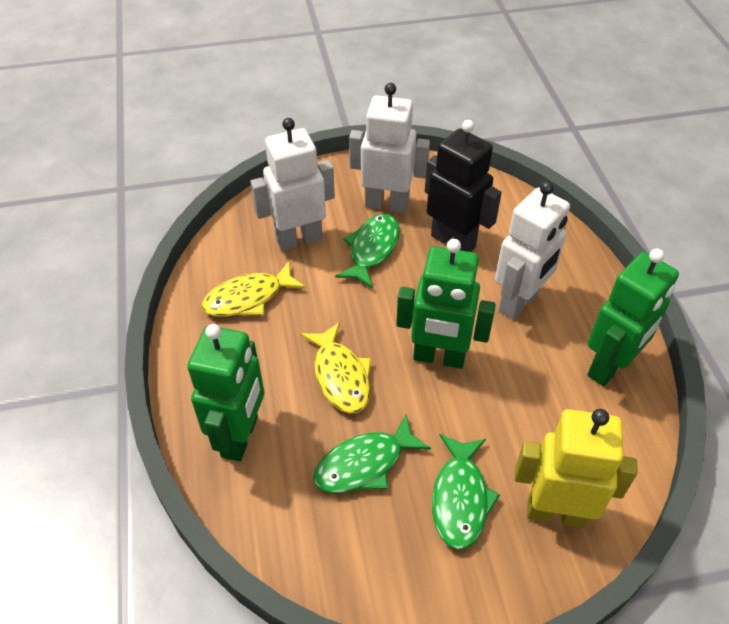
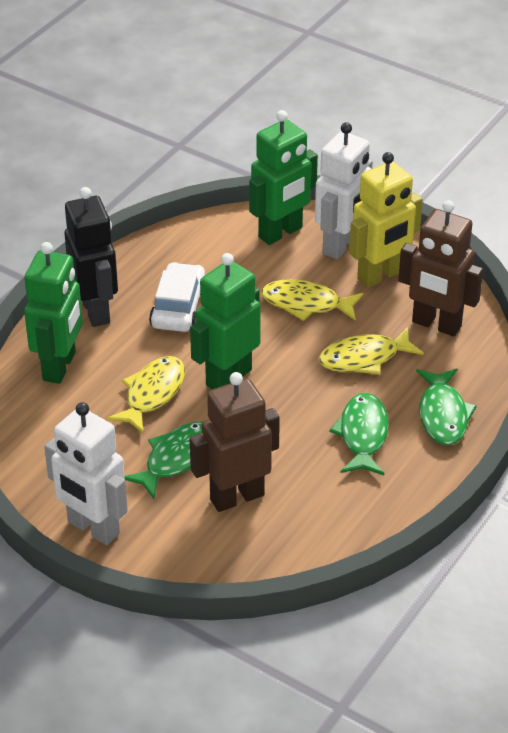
brown robot: 0 -> 2
white car: 0 -> 1
white robot: 3 -> 2
yellow fish: 2 -> 3

